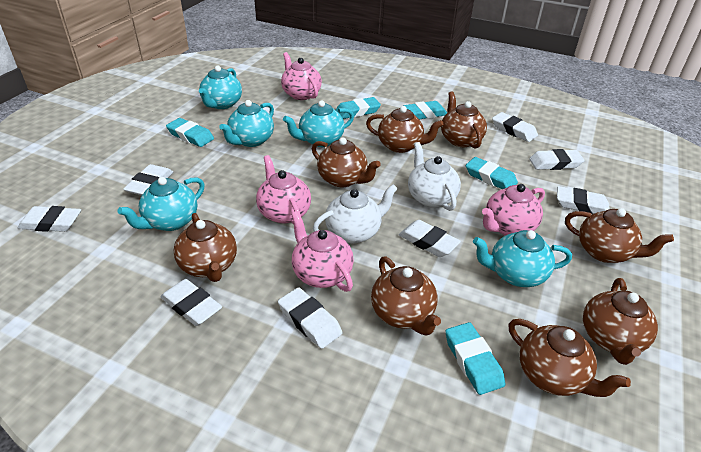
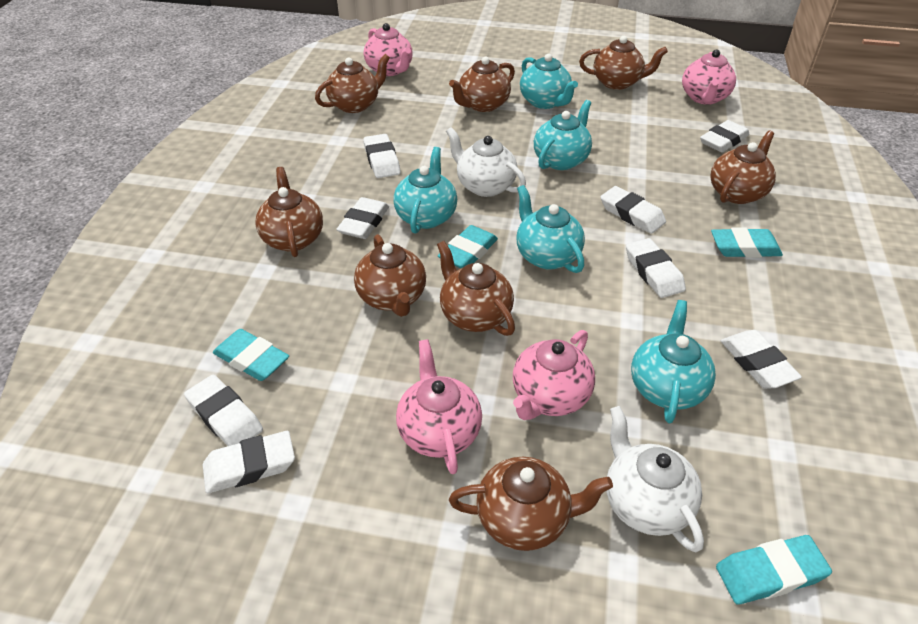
turquoise eraser: 5 -> 4

